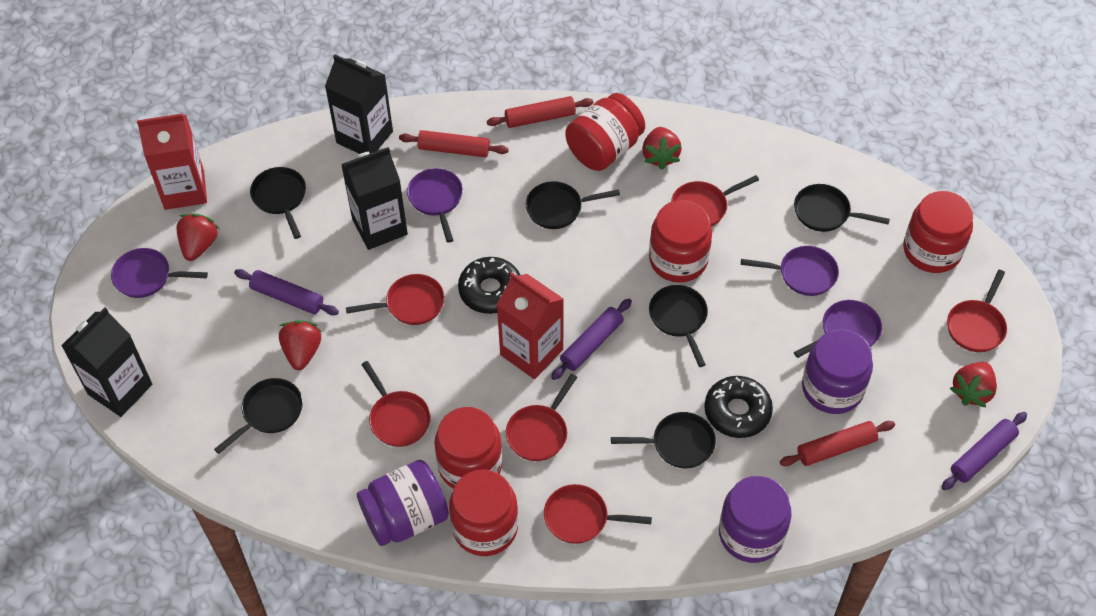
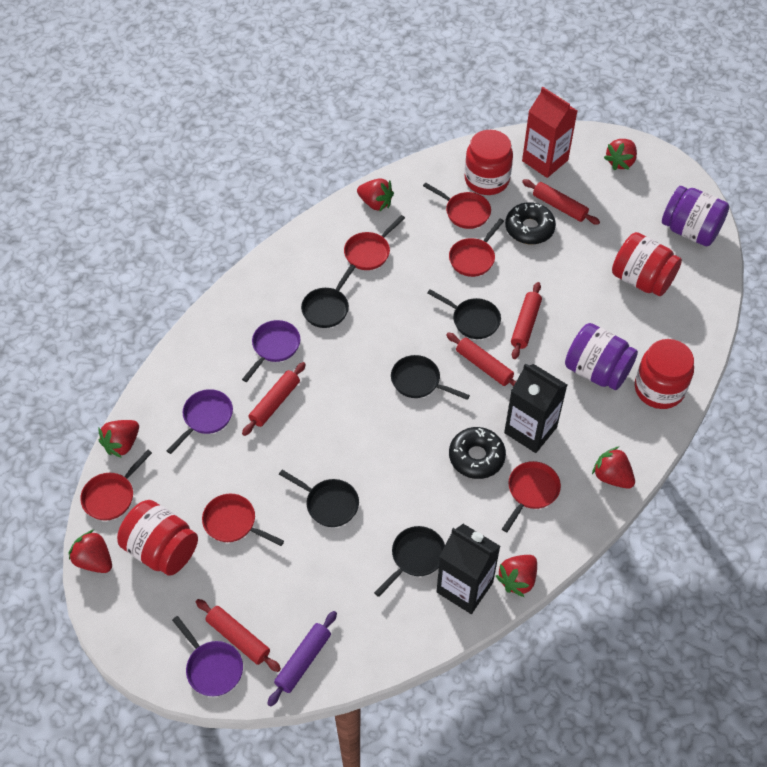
black carton: 3 -> 2
black pan: 6 -> 5
purple jar: 3 -> 2
purple pan: 4 -> 3
purple rolling pin: 3 -> 1
red carton: 2 -> 1
red jar: 5 -> 4
red rolling pin: 3 -> 5
red strawberry: 4 -> 6

